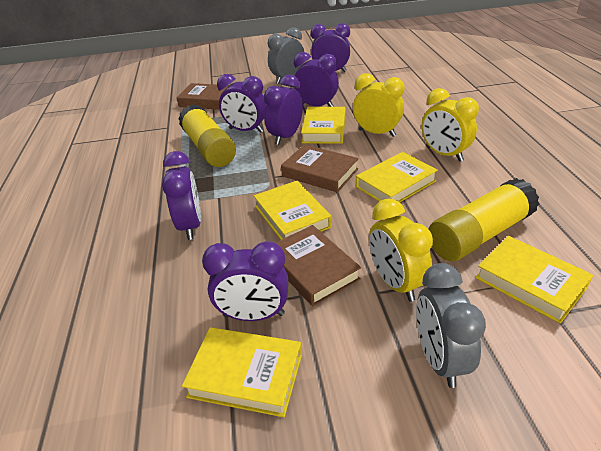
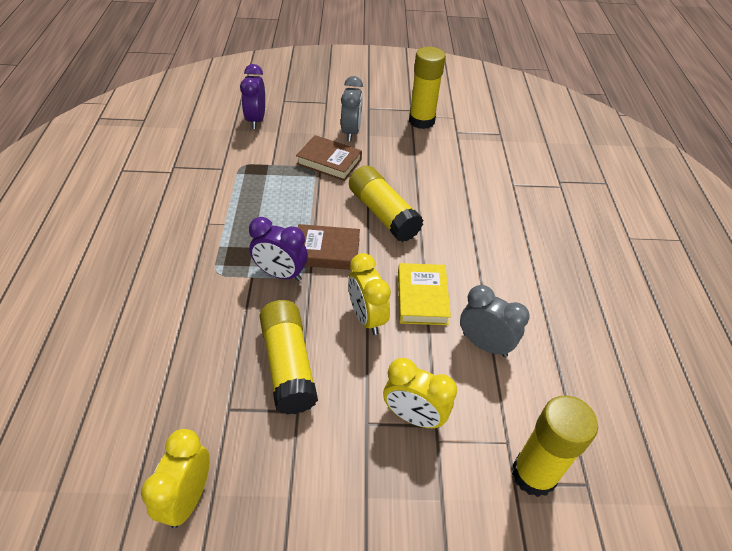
brown book: 3 -> 2
purple clock: 6 -> 2
yellow book: 5 -> 1
yellow glue stick: 2 -> 4

